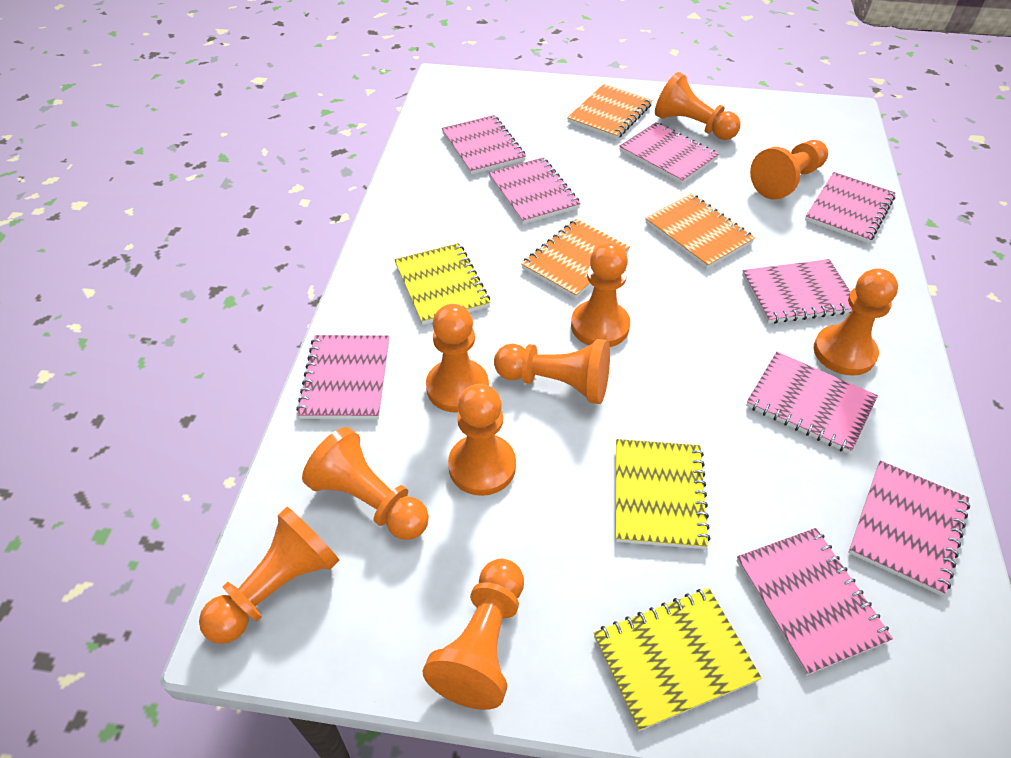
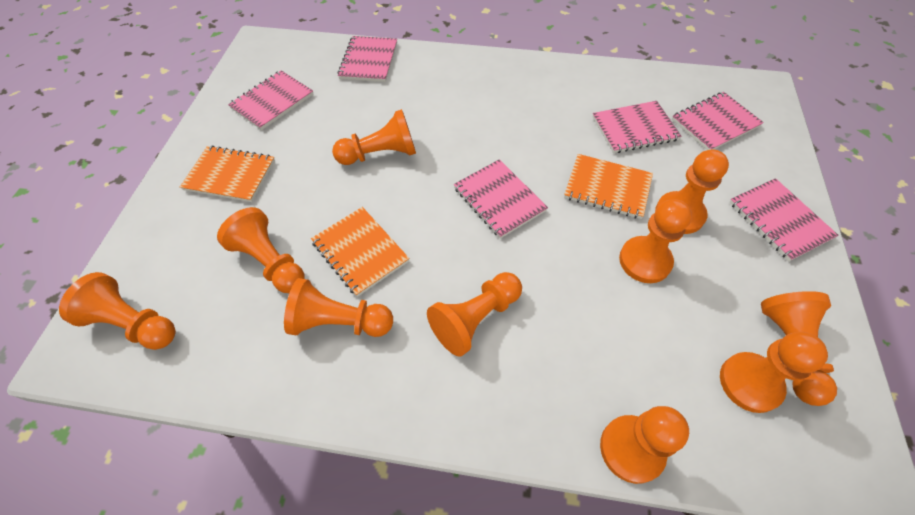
pink notebook: 9 -> 6
yellow notebook: 3 -> 0

